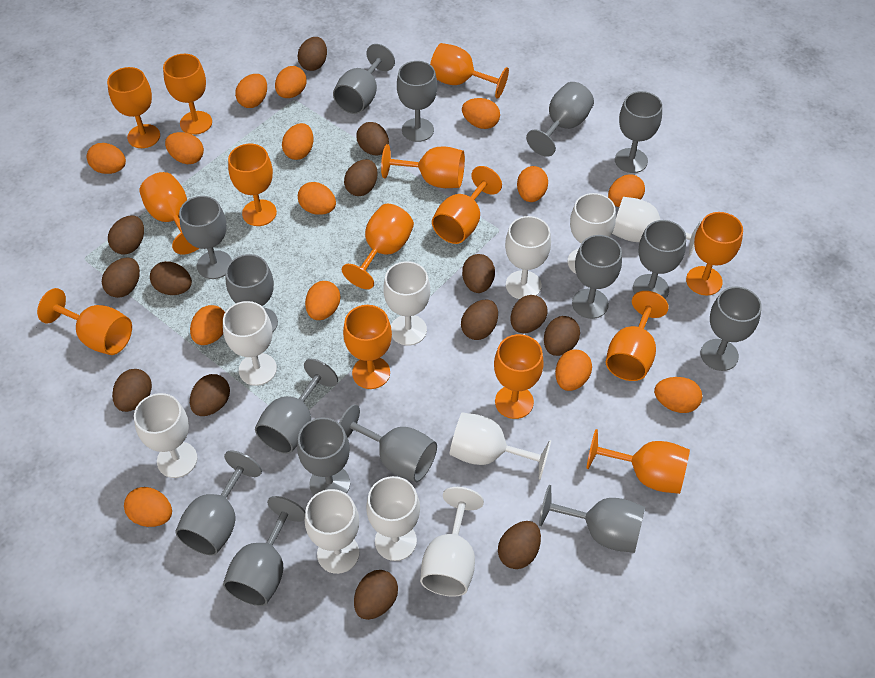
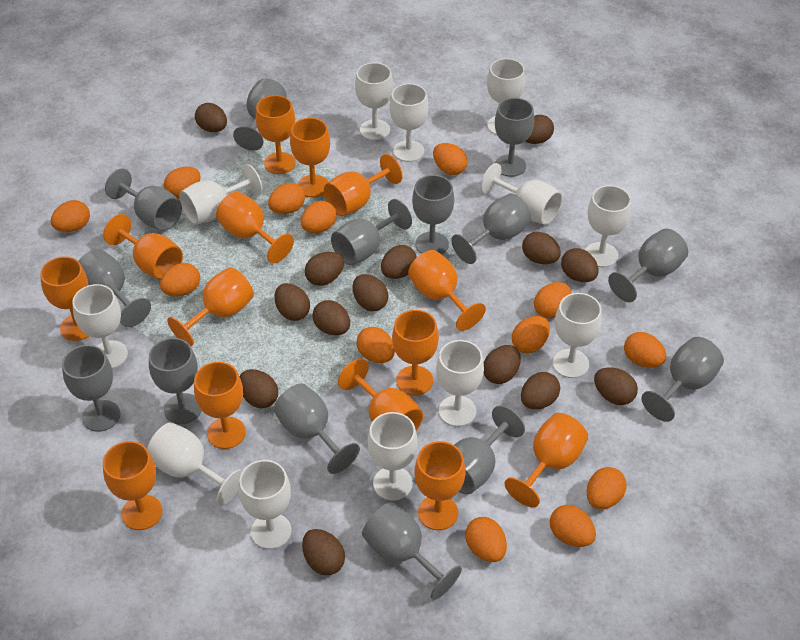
grey goblet: 15 -> 14
orange egg: 14 -> 13
white goblet: 10 -> 12

